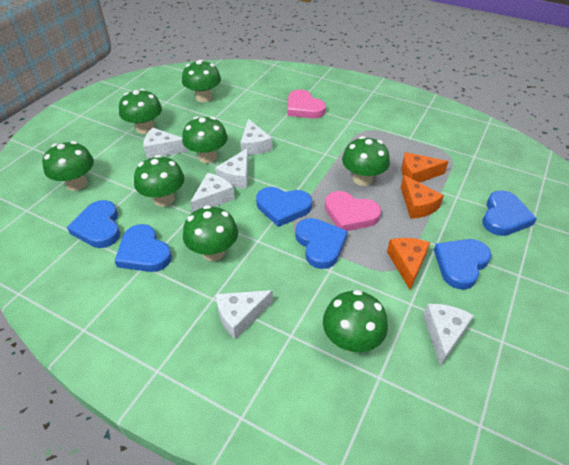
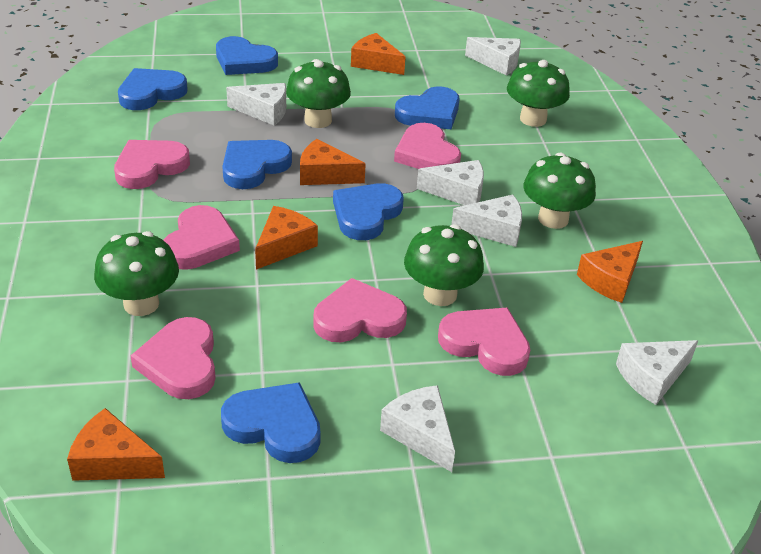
green mushroom: 8 -> 5
orange cheese: 3 -> 5
pink heart: 2 -> 6

